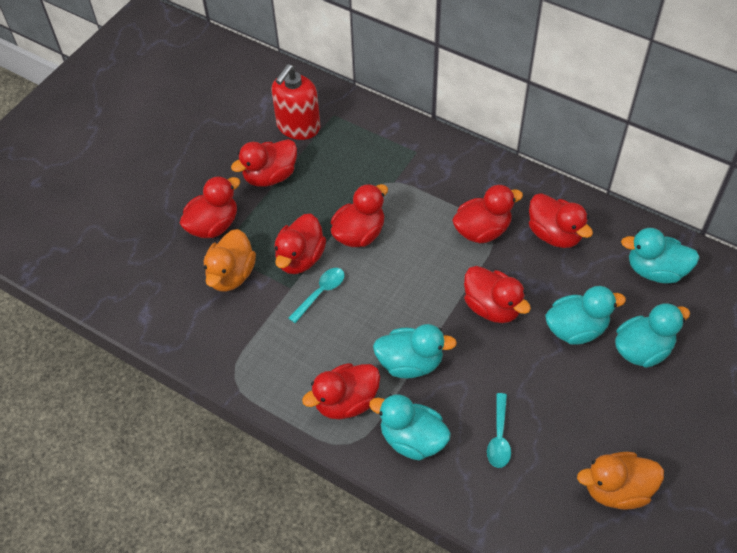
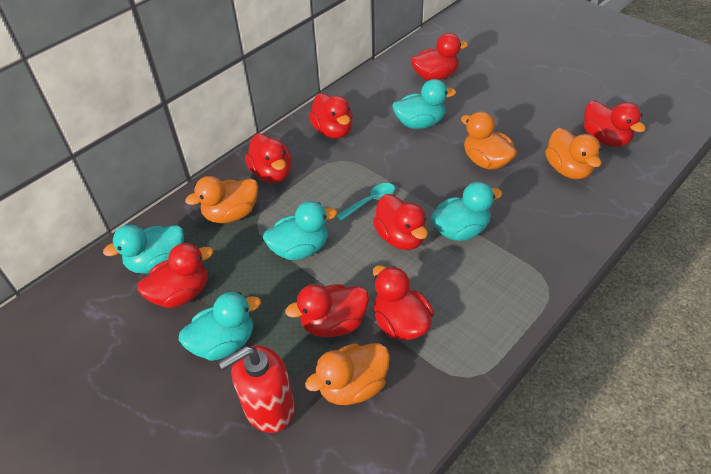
orange duck: 2 -> 4
turquoise spoon: 2 -> 1

